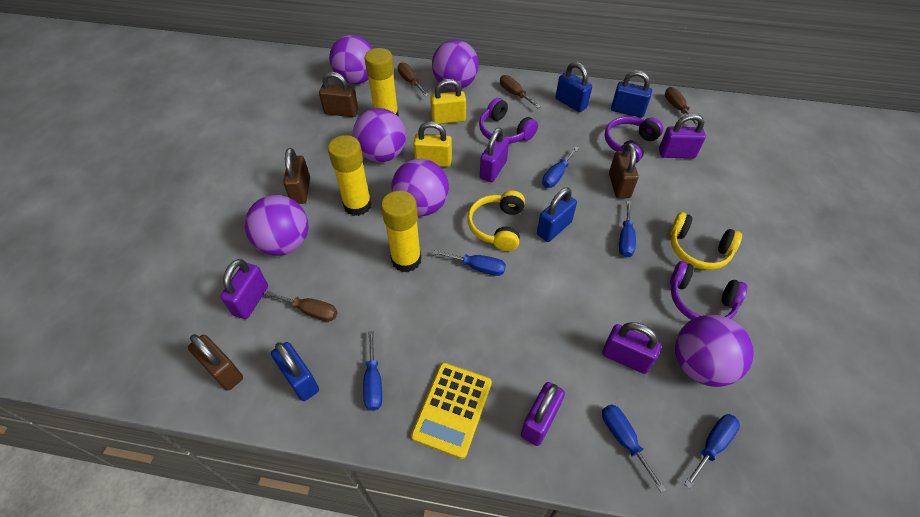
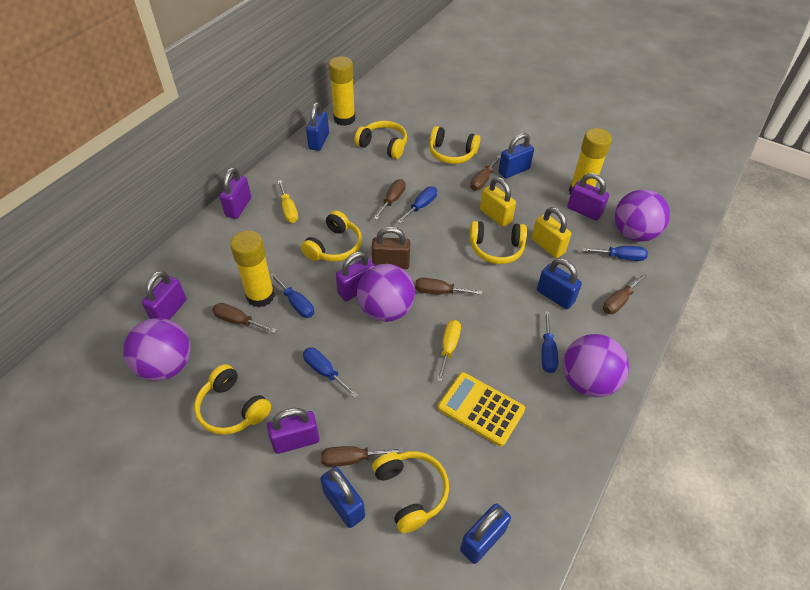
blue padlock: 4 -> 5
blue screwdriver: 6 -> 5
brown padlock: 4 -> 1
brown screwdriver: 4 -> 6
purple ball: 6 -> 4
purple headphones: 3 -> 0
yellow headphones: 2 -> 6
yellow screwdriver: 0 -> 2

